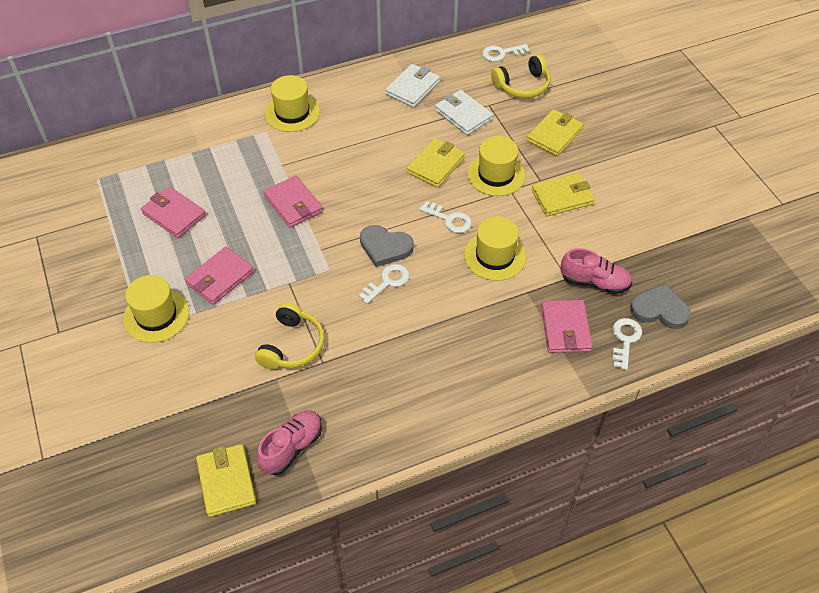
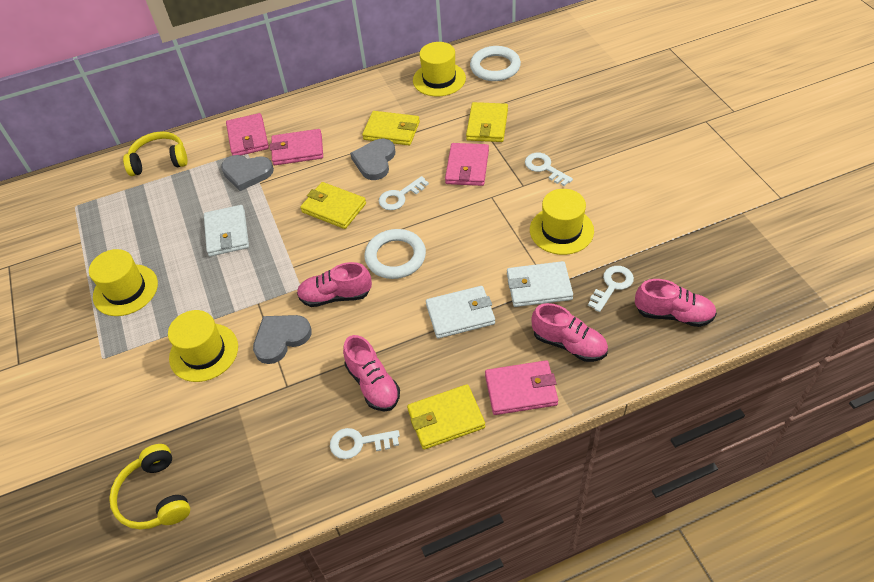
grey heart: 2 -> 3
pink shoe: 2 -> 4
white ring: 0 -> 2
white wallet: 2 -> 3

